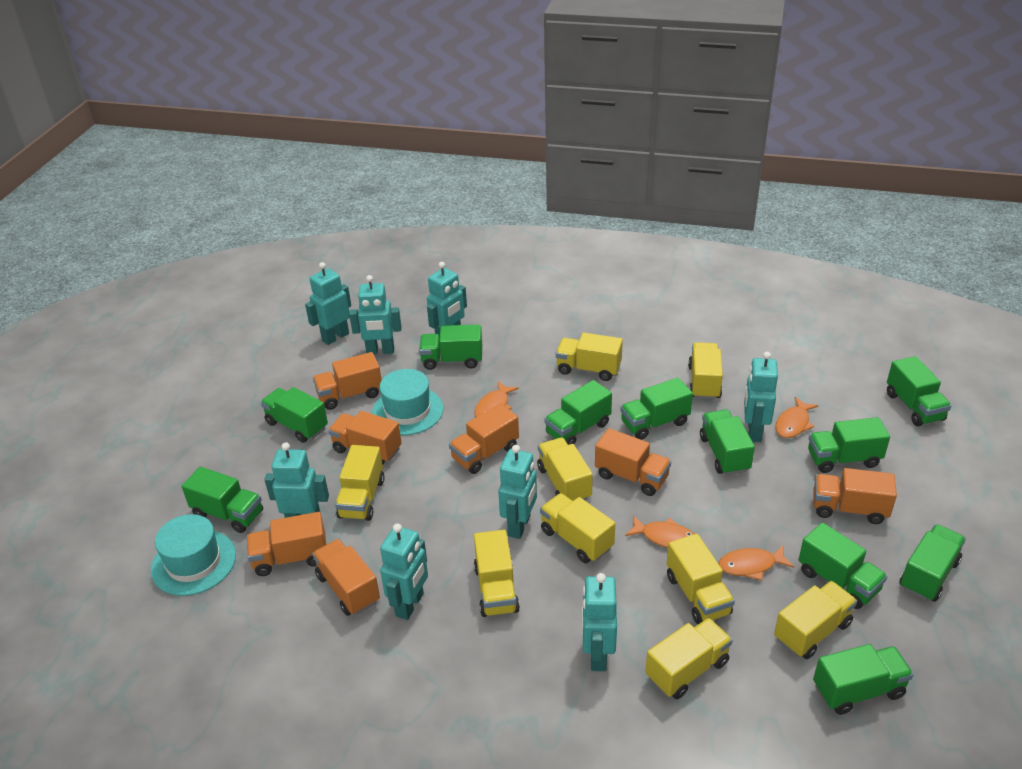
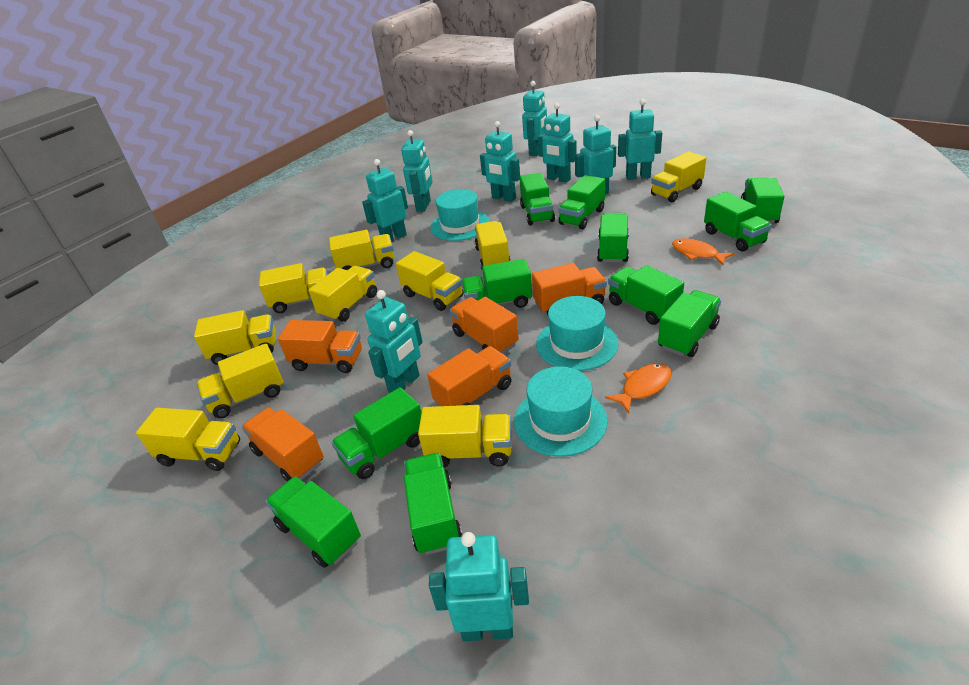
orange fish: 4 -> 2
orange truck: 7 -> 5
turquoise hat: 2 -> 3
turquoise robot: 8 -> 9
yellow truck: 9 -> 10

